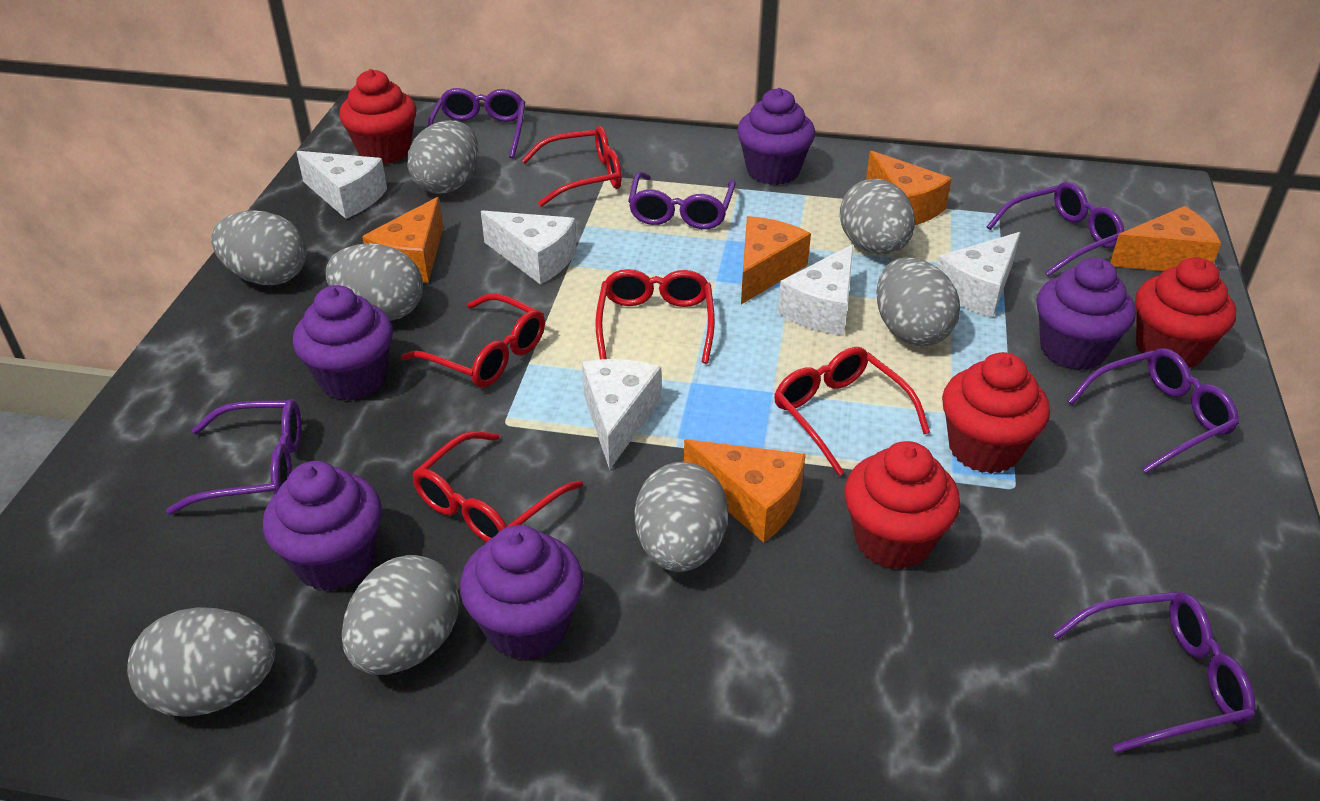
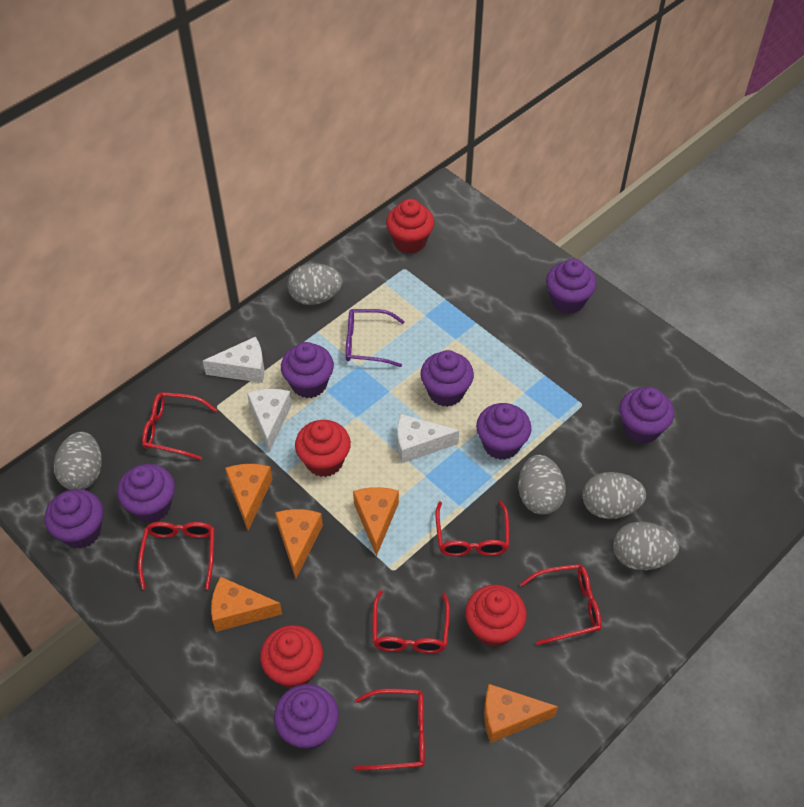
grey egg: 8 -> 5
purple cupcake: 5 -> 8
purple glasses: 6 -> 1
red glasses: 5 -> 6
white cheese: 5 -> 3

